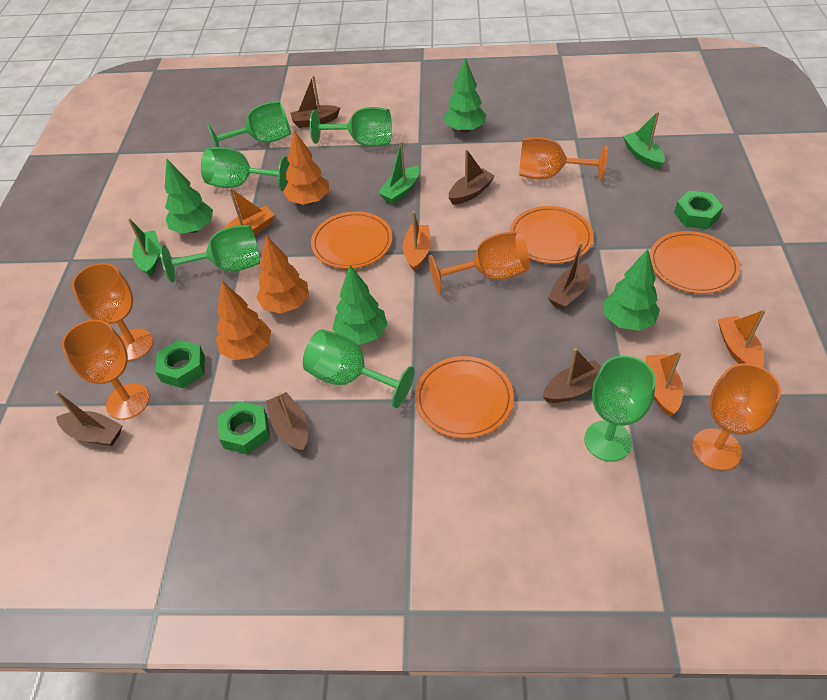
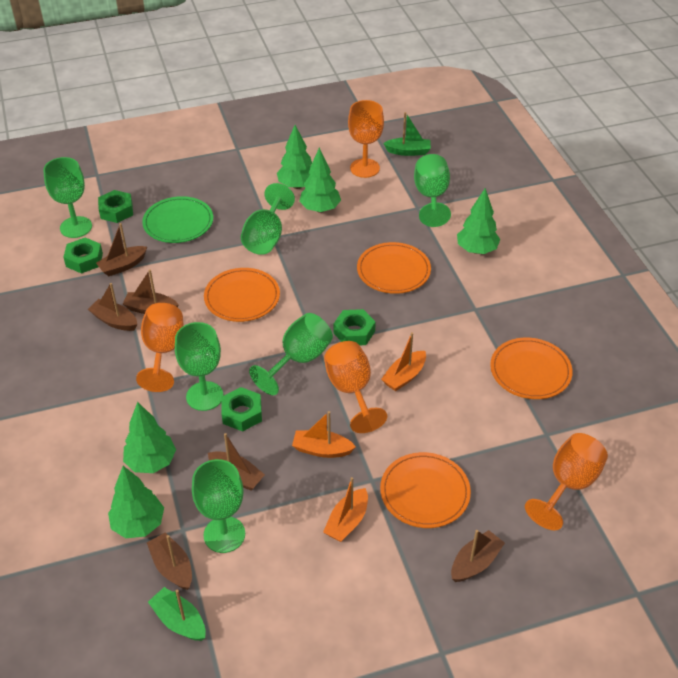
green boat: 3 -> 2
green nut: 3 -> 4
green plate: 0 -> 1
green tree: 4 -> 5
orange boat: 4 -> 3
orange goblet: 5 -> 4
orange tree: 3 -> 0

